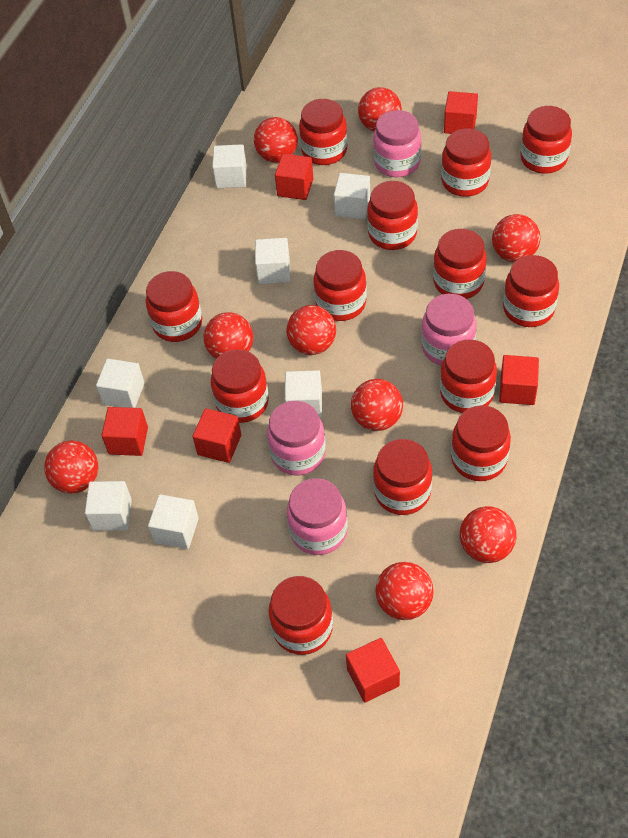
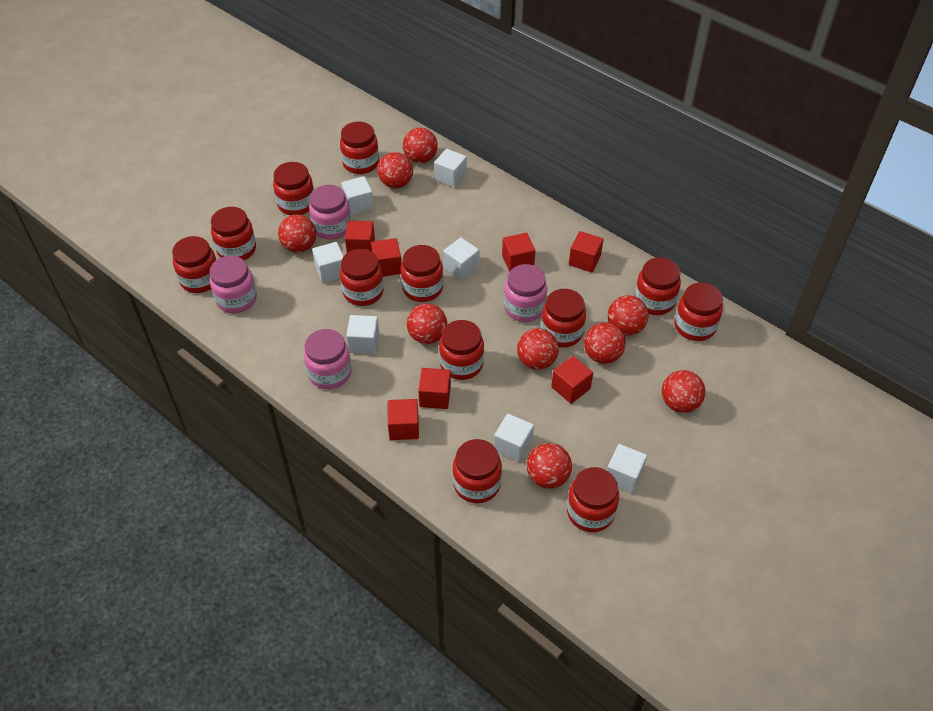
red cube: 6 -> 7
red jar: 13 -> 12

